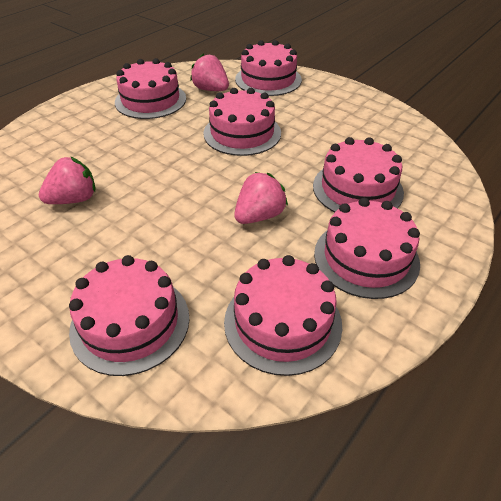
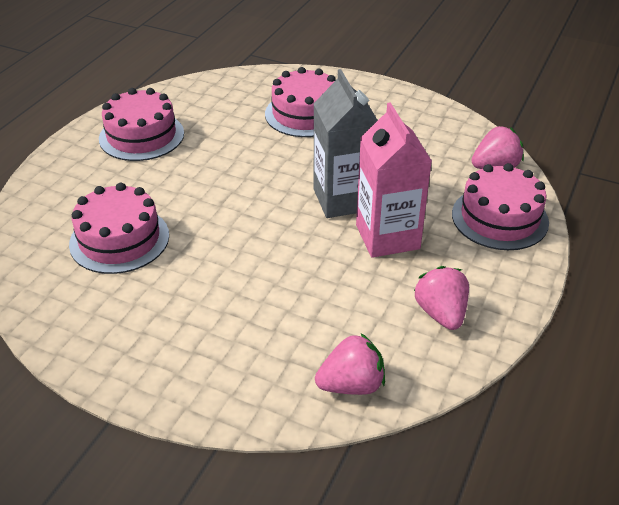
grey carton: 0 -> 1
pink cake: 7 -> 4
pink carton: 0 -> 1

